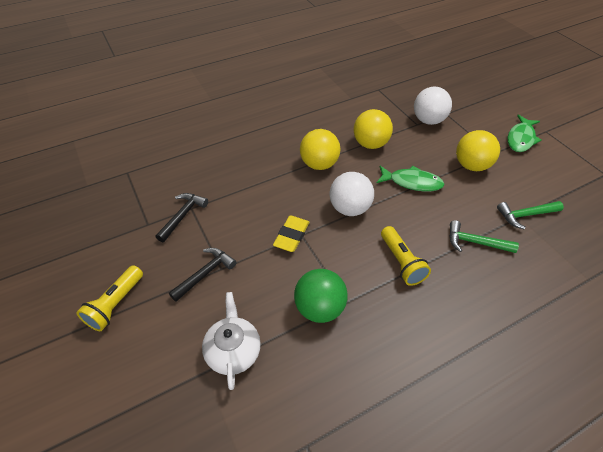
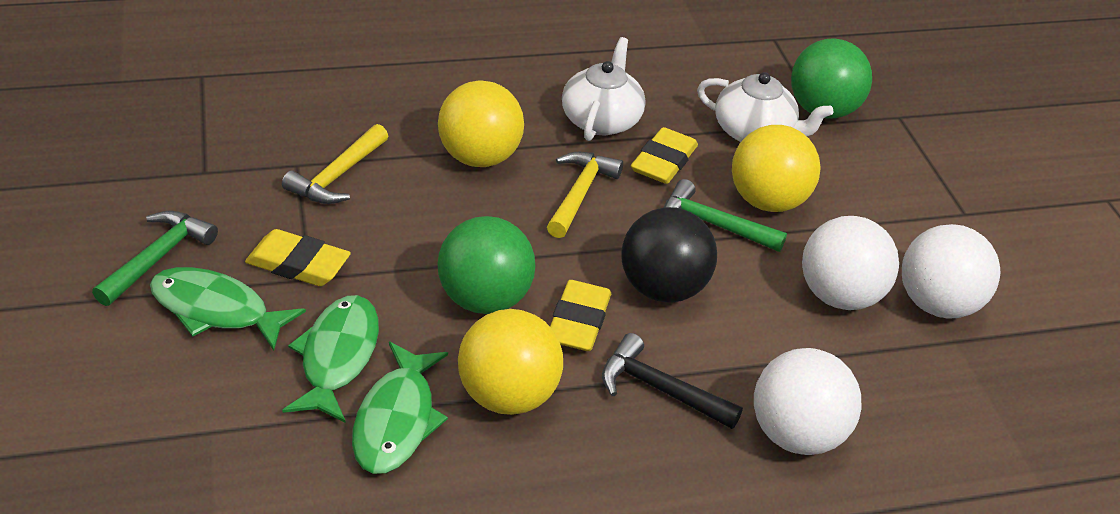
black ball: 0 -> 1
black hammer: 2 -> 1
green ball: 1 -> 2
green fish: 2 -> 3
white ball: 2 -> 3
white teapot: 1 -> 2
yellow eraser: 1 -> 3
yellow flashlight: 2 -> 0
yellow hammer: 0 -> 2

